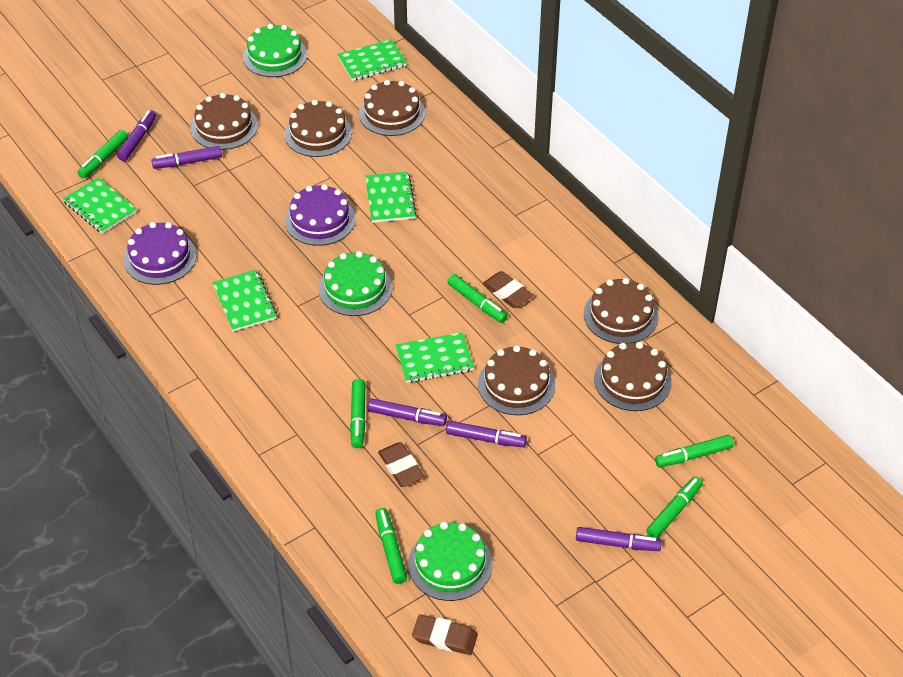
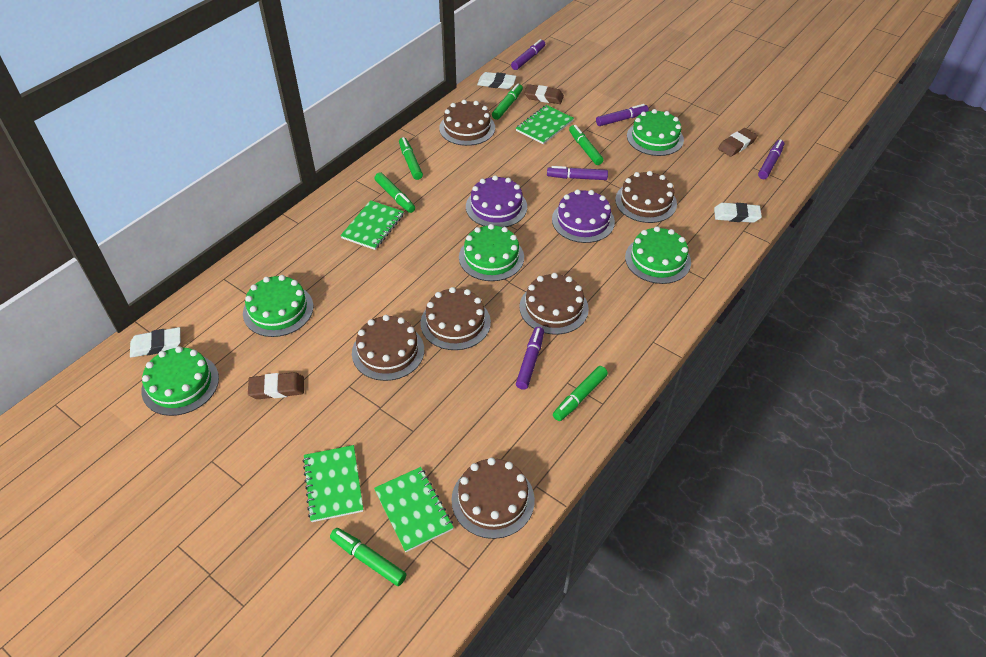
green cake: 3 -> 5
green notebook: 5 -> 4
white eraser: 0 -> 3

